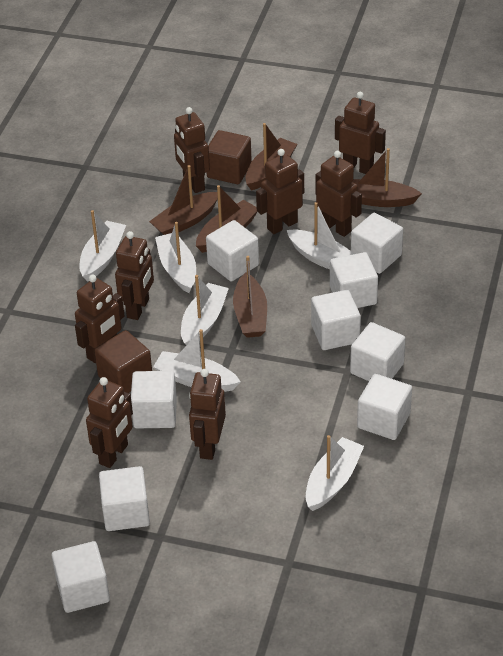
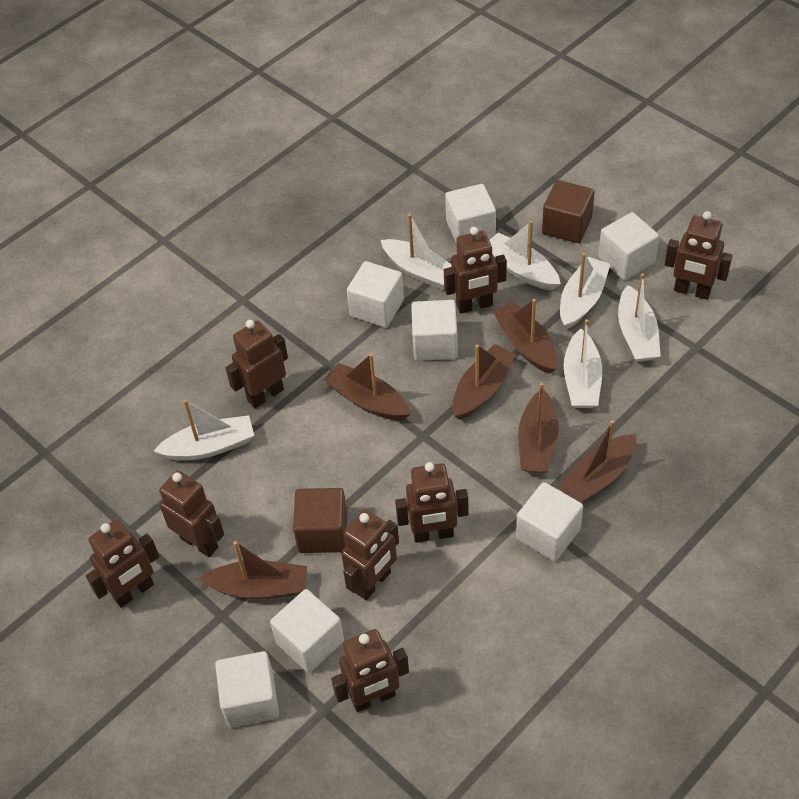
brown boat: 5 -> 6
white cube: 9 -> 7

